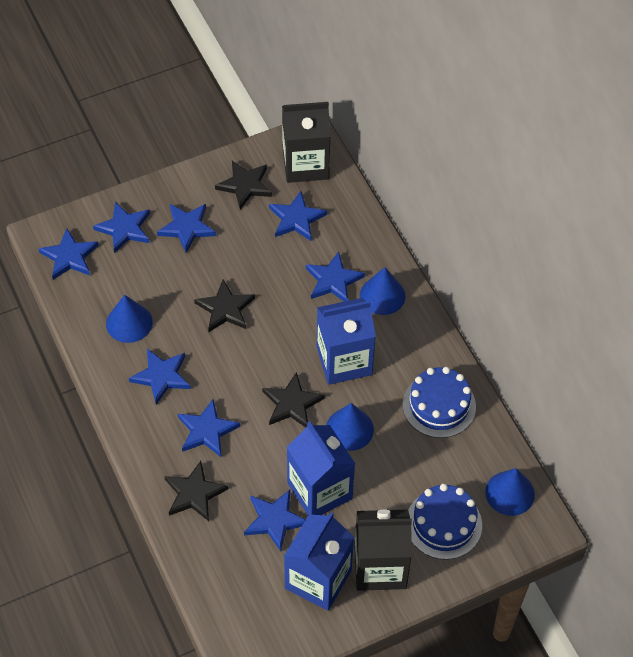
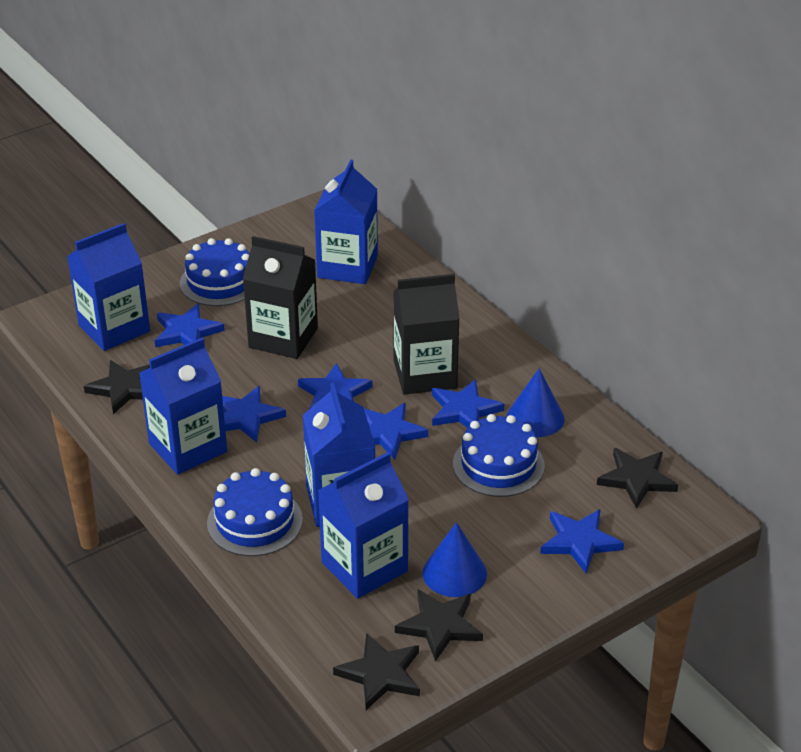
blue cake: 2 -> 3
blue carton: 3 -> 5
blue cone: 4 -> 2
blue star: 8 -> 6

